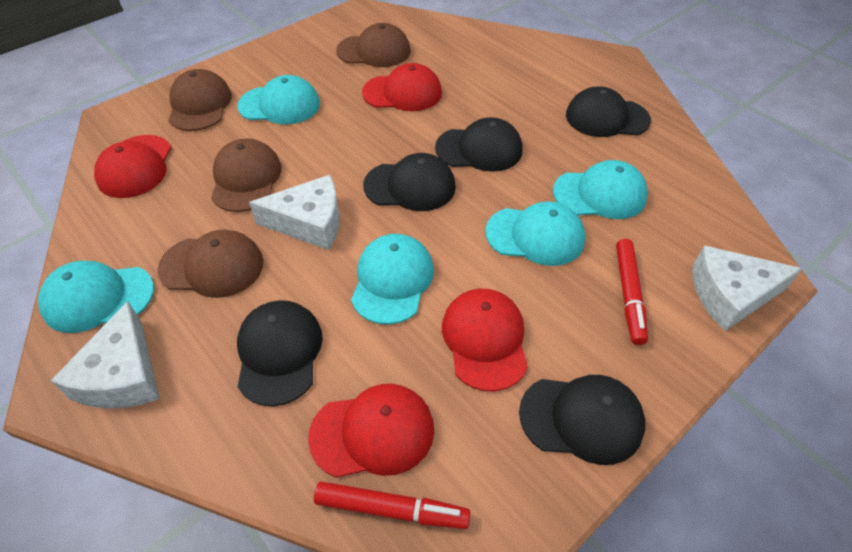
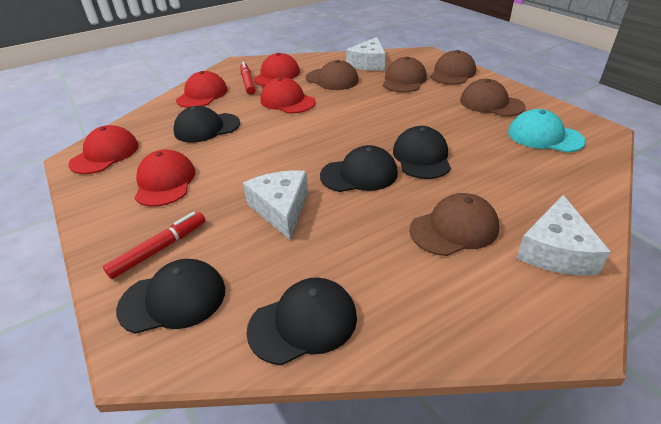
brown cap: 4 -> 5
red cap: 4 -> 5
turquoise cap: 5 -> 1

